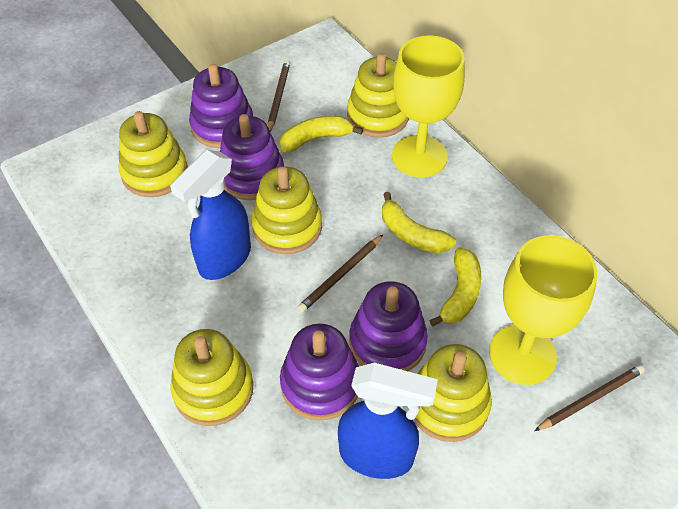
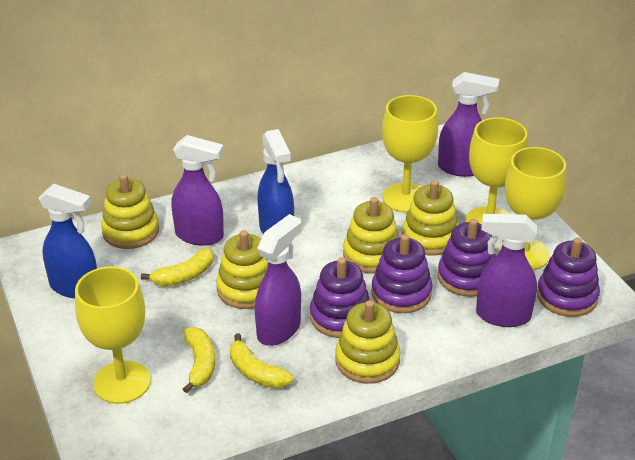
brown pencil: 3 -> 0
purple spray bottle: 0 -> 4
yellow goblet: 2 -> 4

